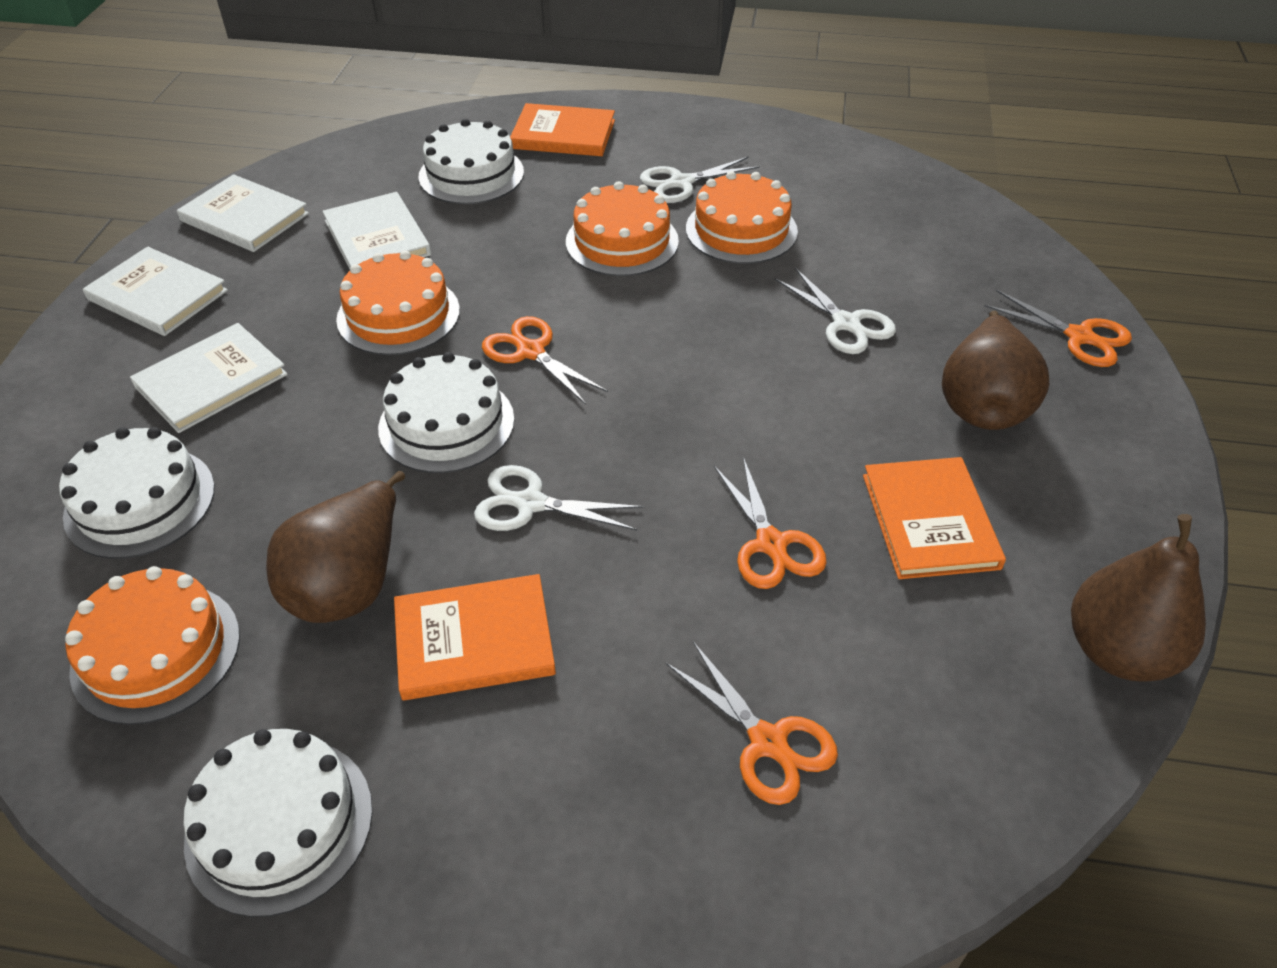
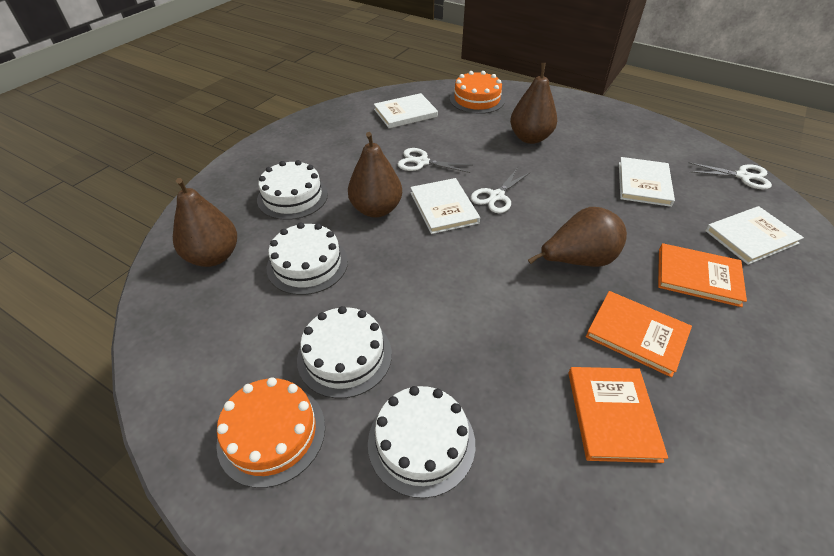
brown pear: 3 -> 4
orange cake: 4 -> 2
orange scissors: 4 -> 0

